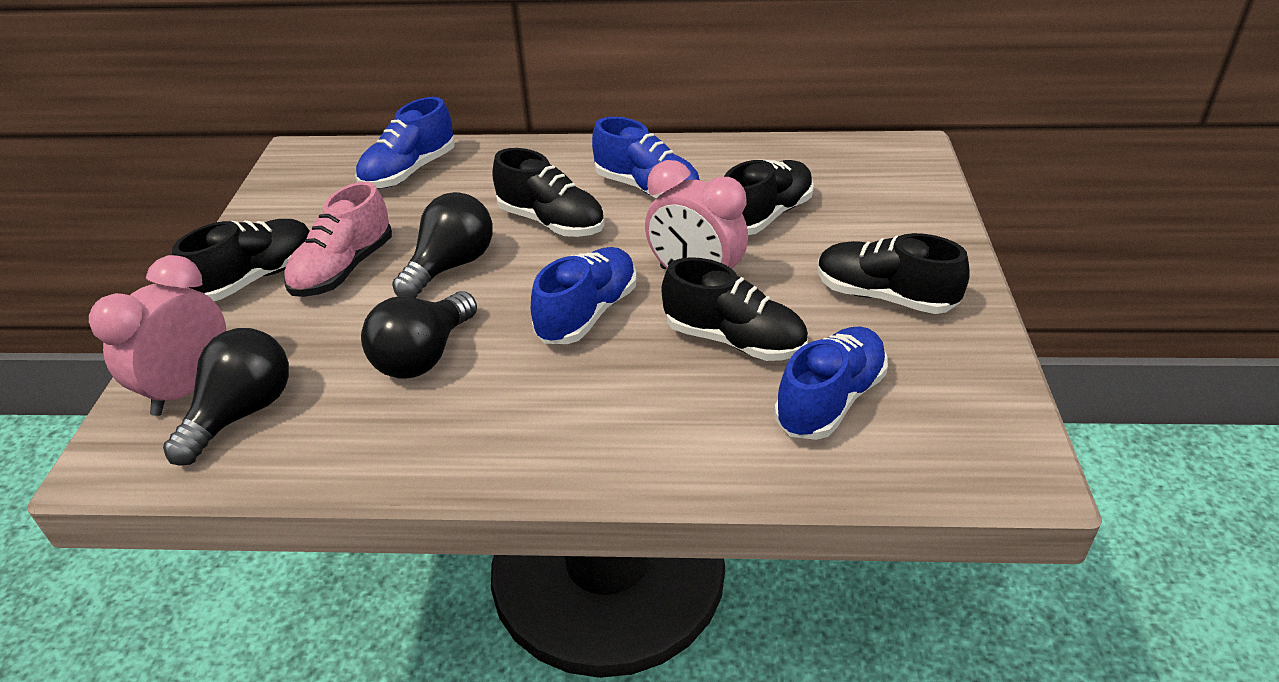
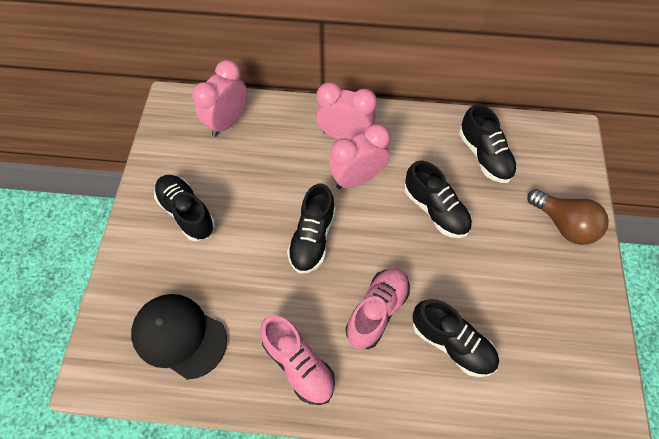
black cap: 0 -> 1
black light bulb: 3 -> 0
blue shoe: 4 -> 0
brown light bulb: 0 -> 1
pink clock: 2 -> 3
pink shoe: 1 -> 2

